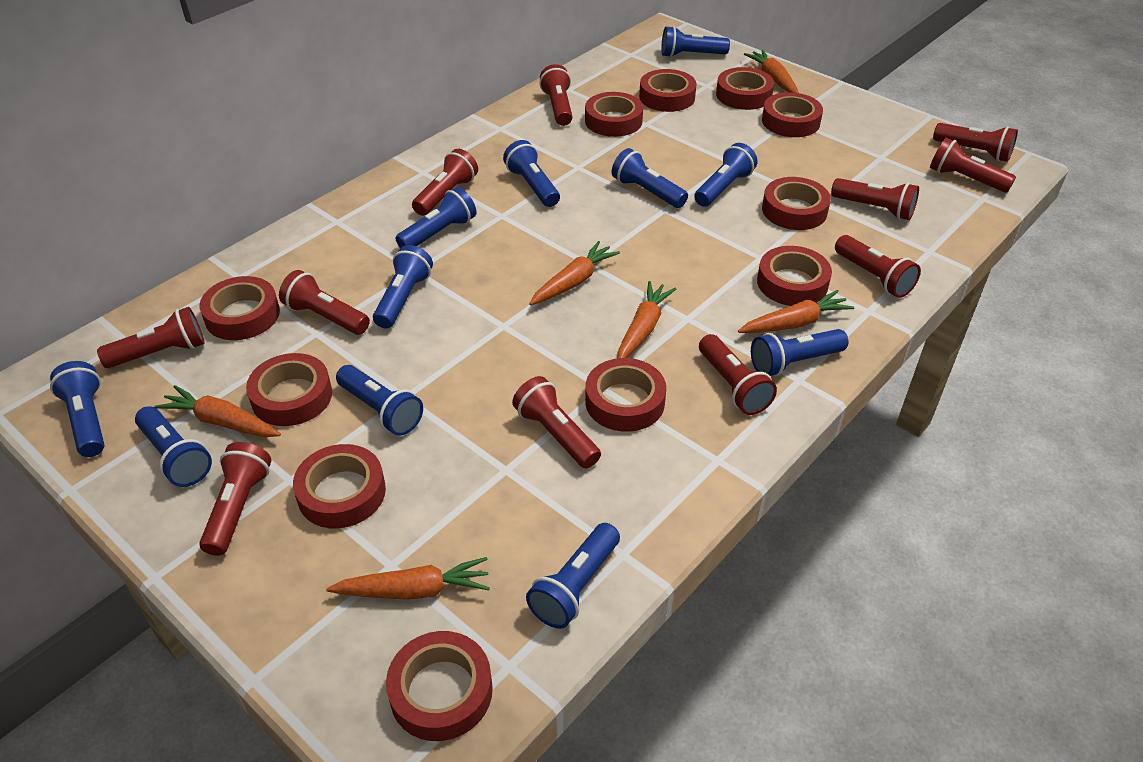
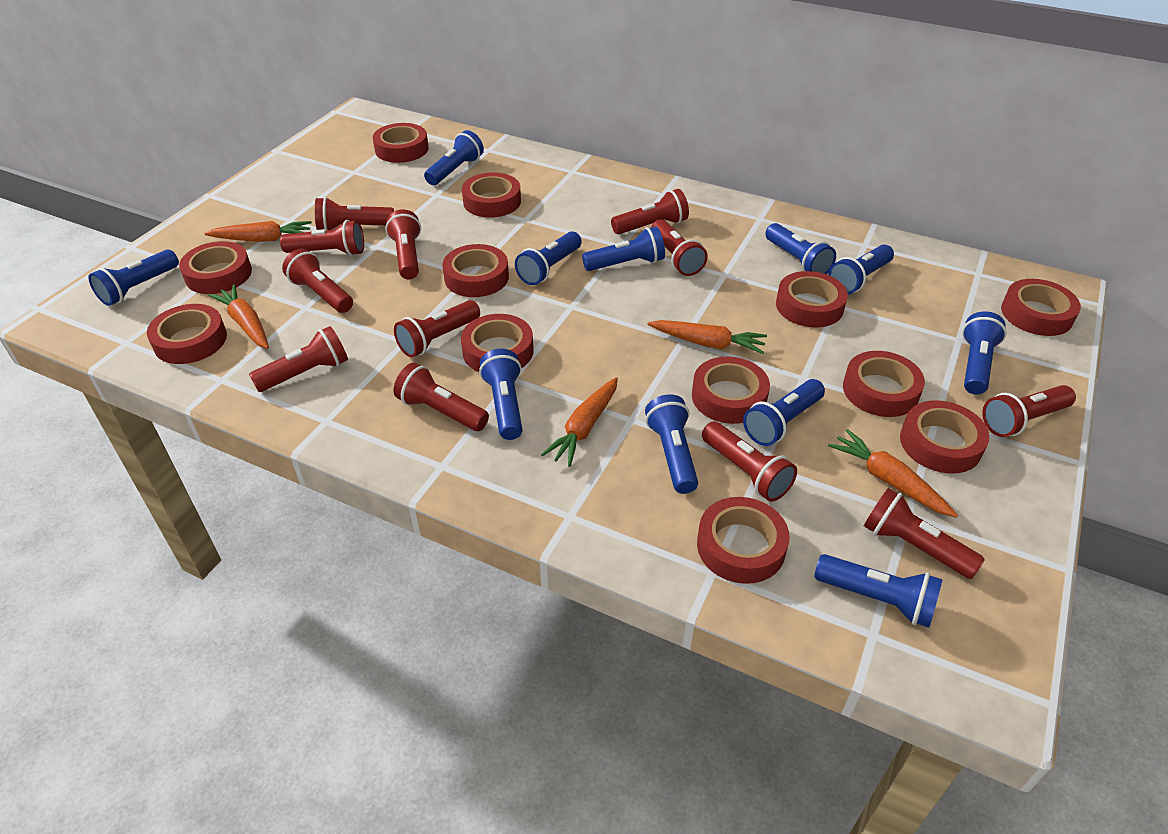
orange carrot: 6 -> 5
red flashlight: 11 -> 12
red tape: 11 -> 12

